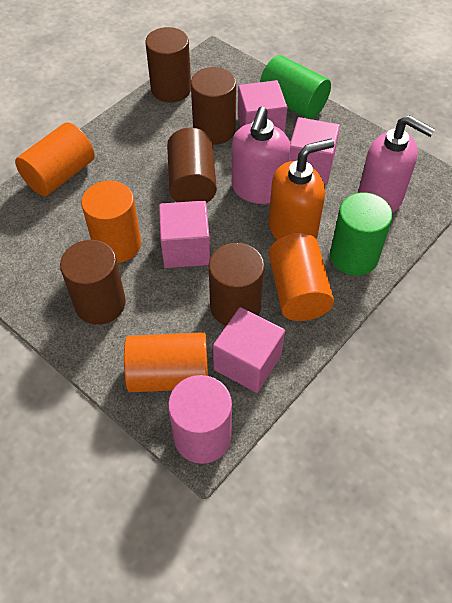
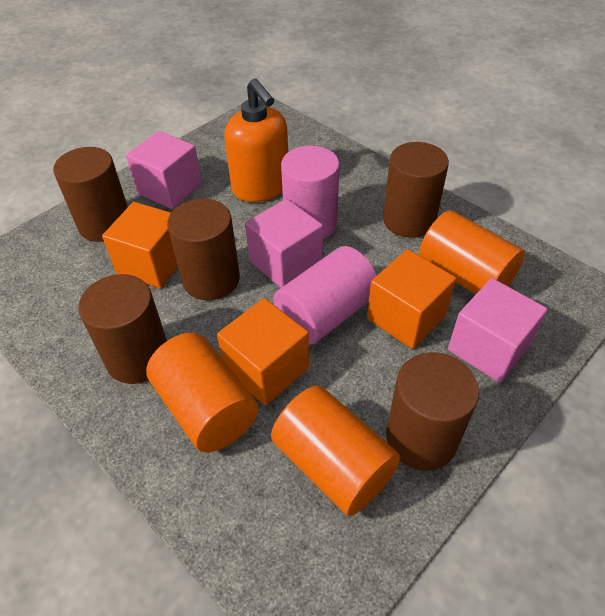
green cylinder: 2 -> 0
orange cube: 0 -> 3
orange cylinder: 4 -> 3
pink cube: 4 -> 3
pink cylinder: 1 -> 2
pink soap dispenser: 2 -> 0

